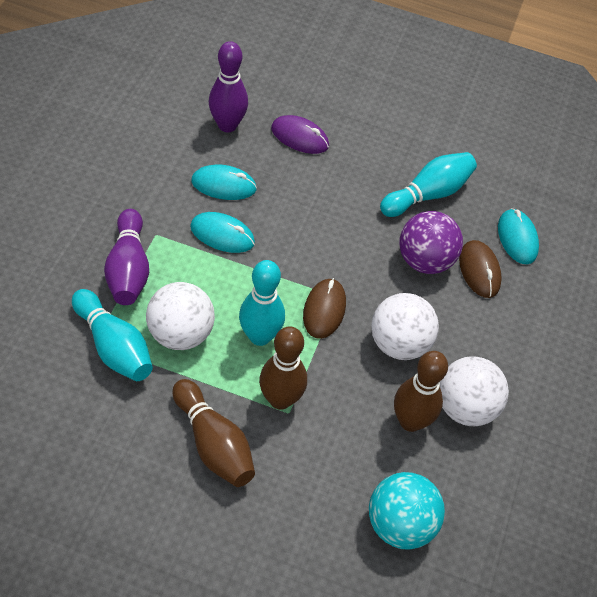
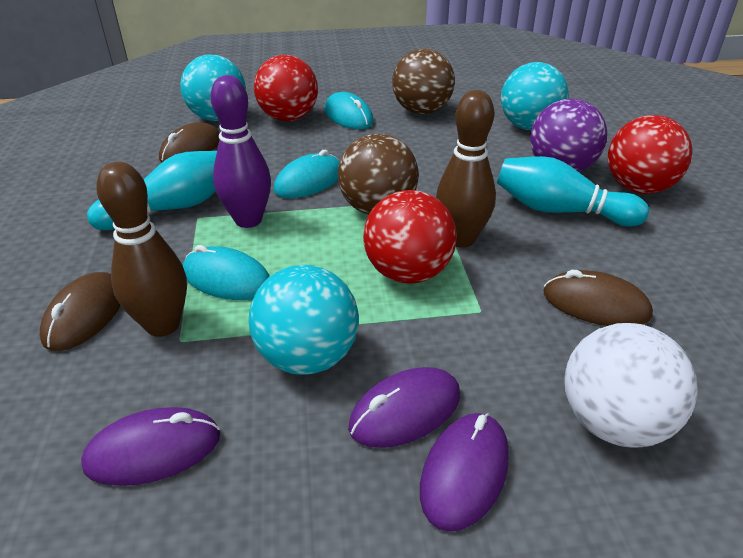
brown ball: 0 -> 2
brown bowling pin: 3 -> 2
brown mouse: 2 -> 3
purple bowling pin: 2 -> 1
purple mouse: 1 -> 3
red ball: 0 -> 3
turquoise ball: 1 -> 3
turquoise bowling pin: 3 -> 2
white ball: 3 -> 1

